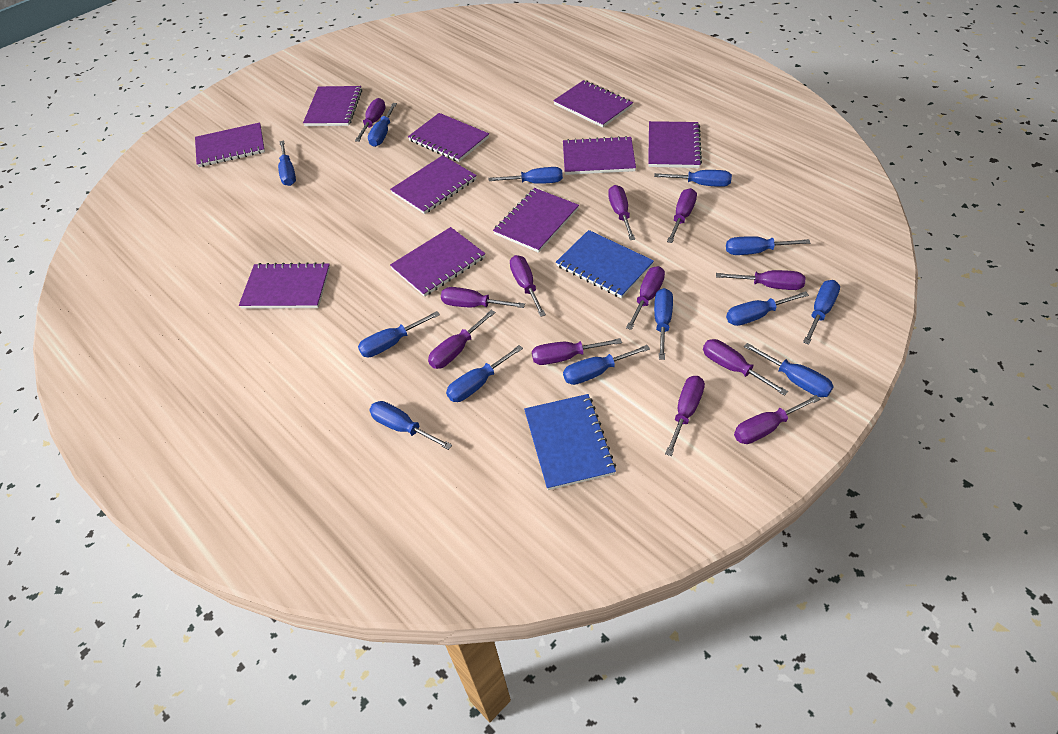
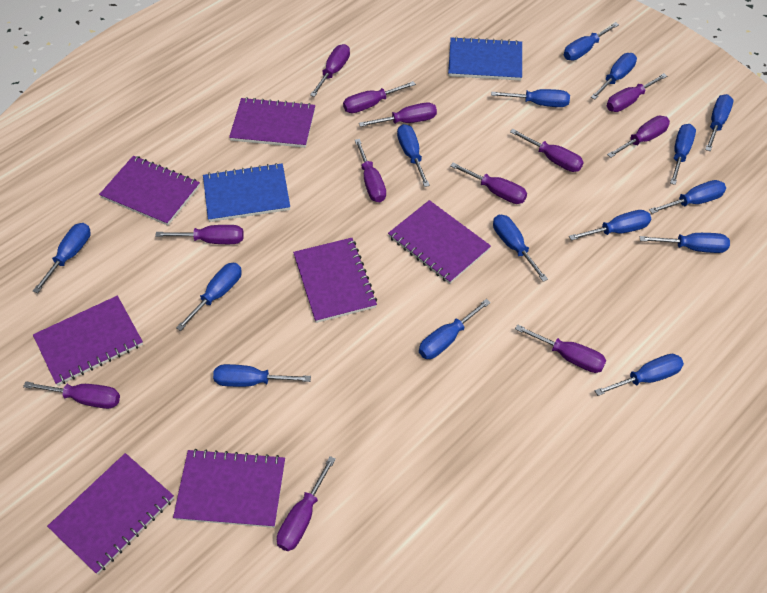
blue screwdriver: 13 -> 15
purple notebook: 10 -> 7

